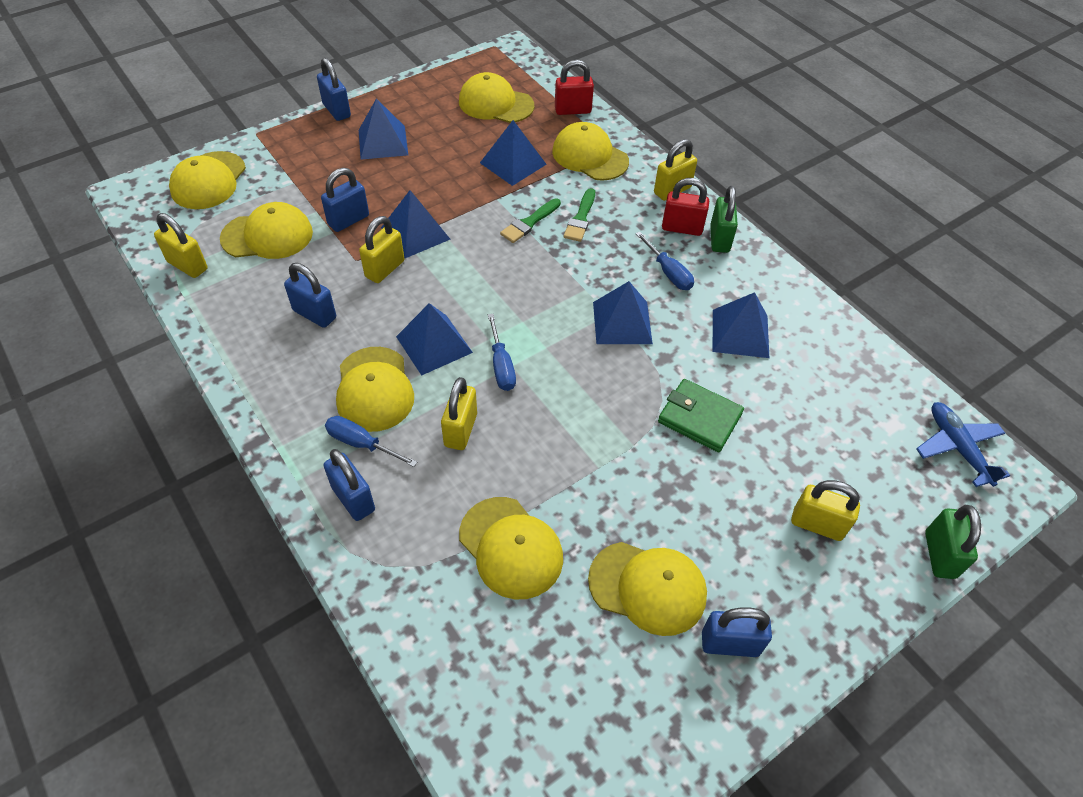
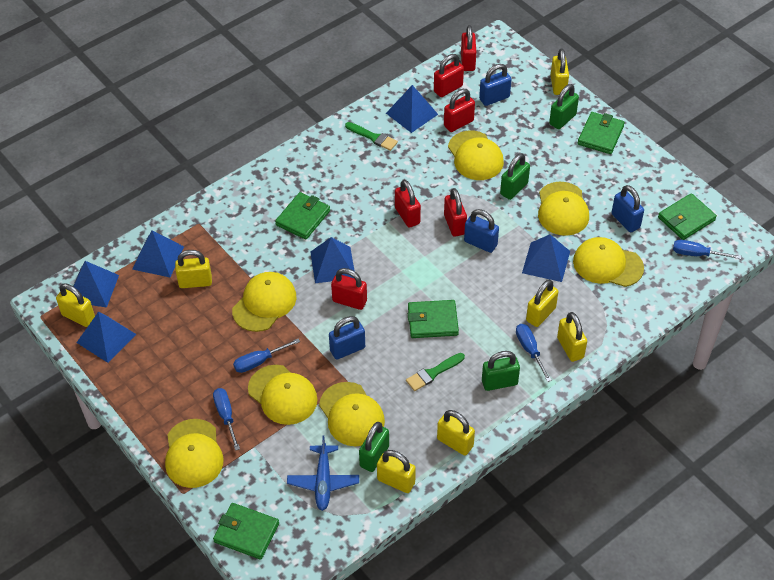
blue padlock: 5 -> 4
blue screwdriver: 3 -> 4
green padlock: 2 -> 4
green wallet: 1 -> 5
red padlock: 2 -> 6
yellow padlock: 5 -> 7

